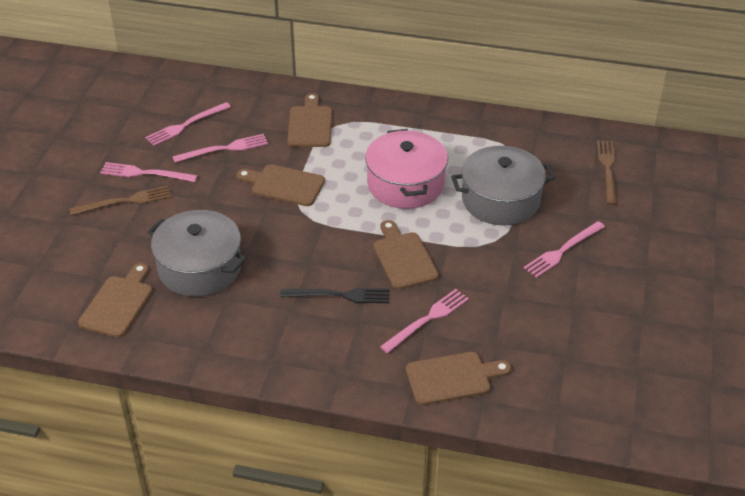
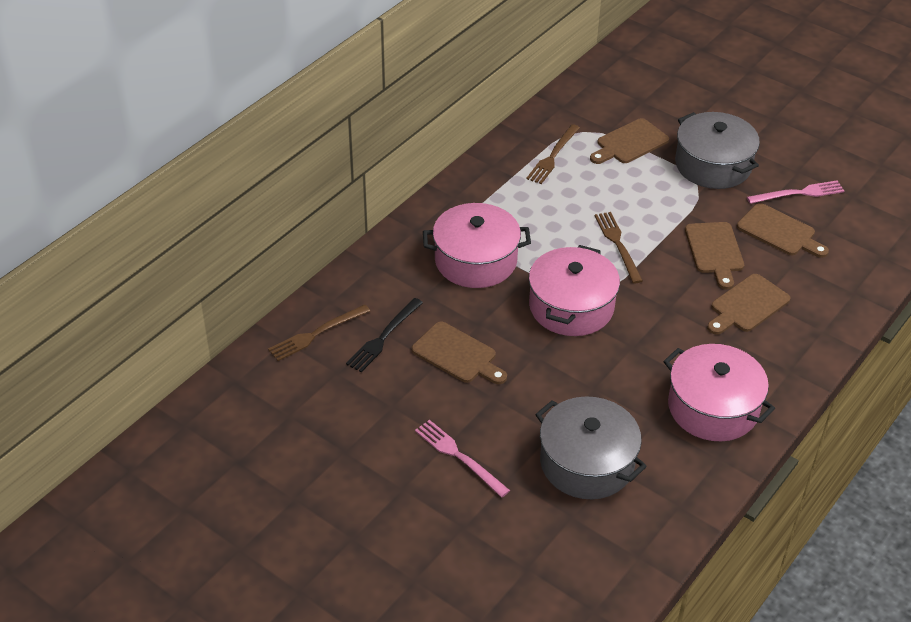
brown fork: 2 -> 3
pink fork: 5 -> 2
pink pot: 1 -> 3

